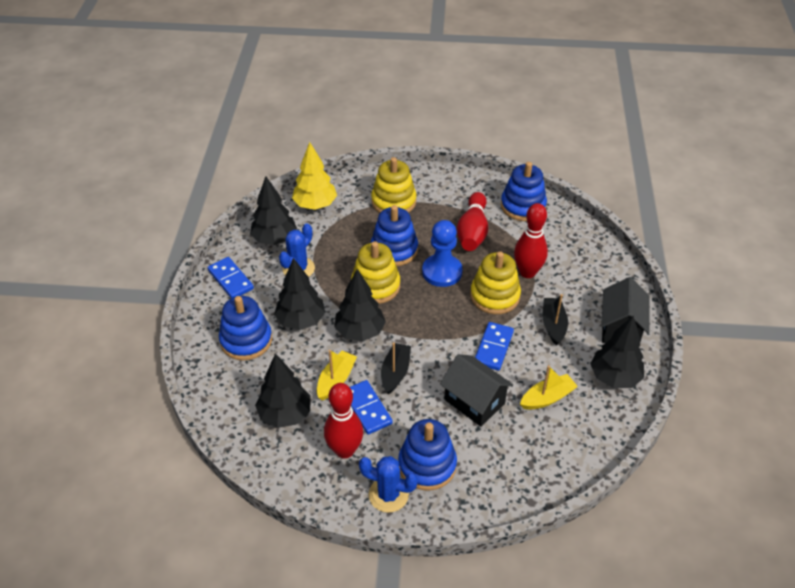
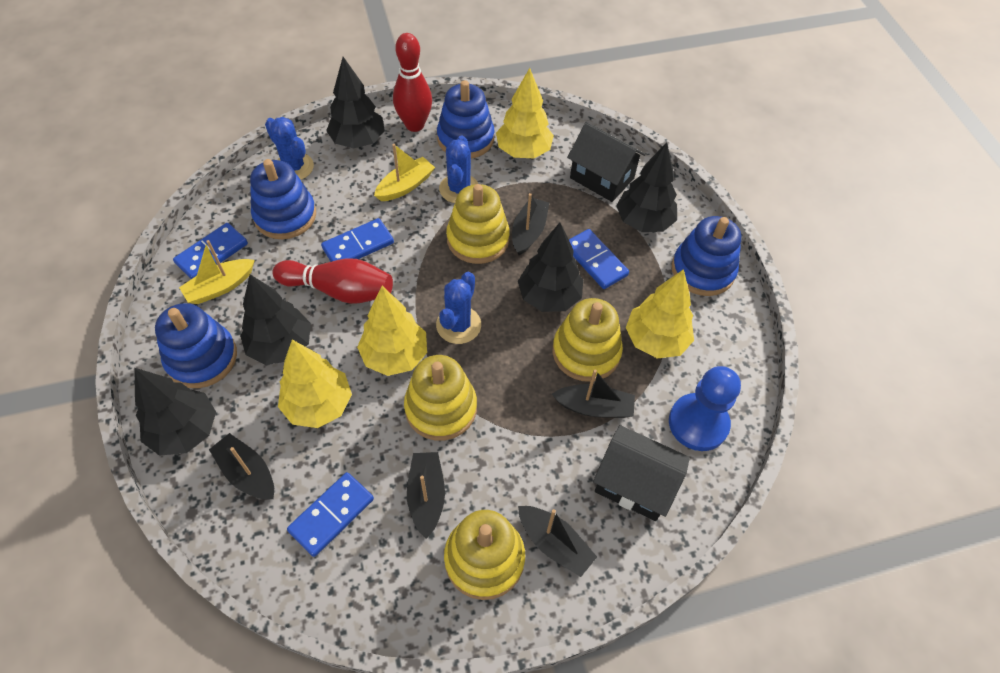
black boat: 2 -> 5
blue cactus: 2 -> 3
blue domino: 3 -> 4
red bowling pin: 3 -> 2
yellow stacking toy: 3 -> 4
yellow tree: 1 -> 4

